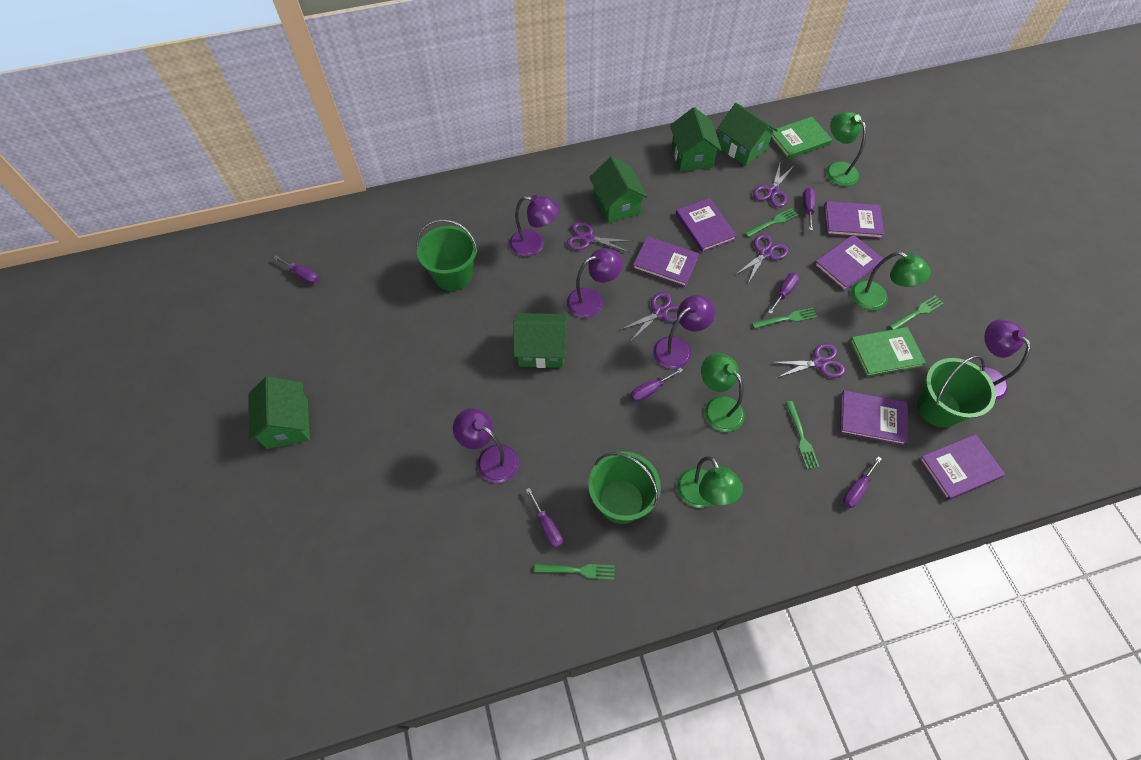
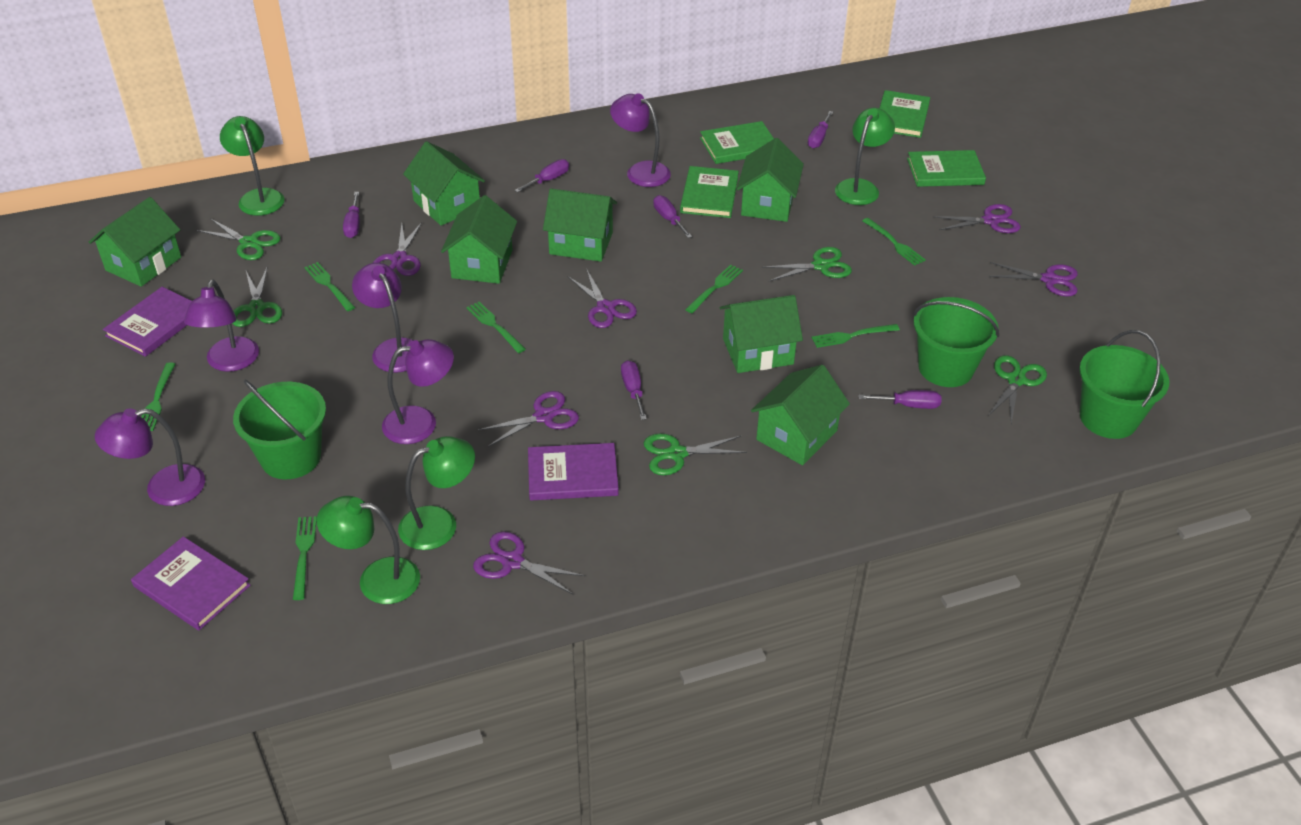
green book: 2 -> 4
green fork: 5 -> 7
green house: 5 -> 7
green scissors: 0 -> 5
purple book: 6 -> 3
purple scissors: 5 -> 6

